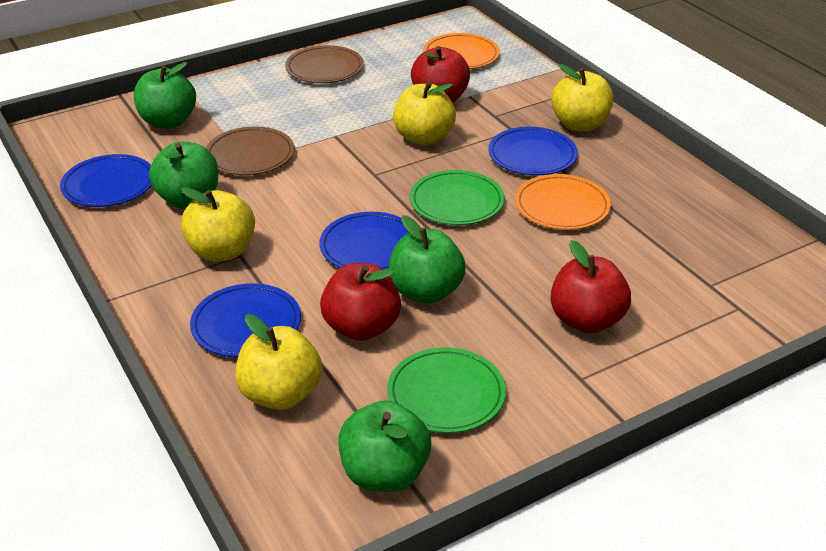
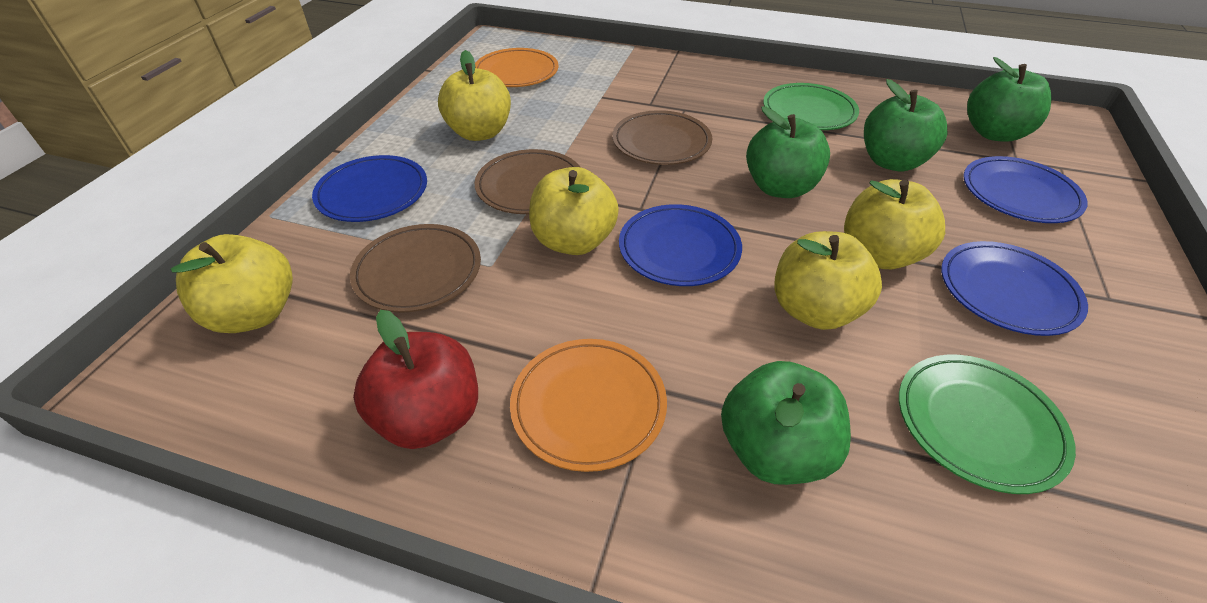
brown plate: 2 -> 3
red apple: 3 -> 1
yellow apple: 4 -> 5

